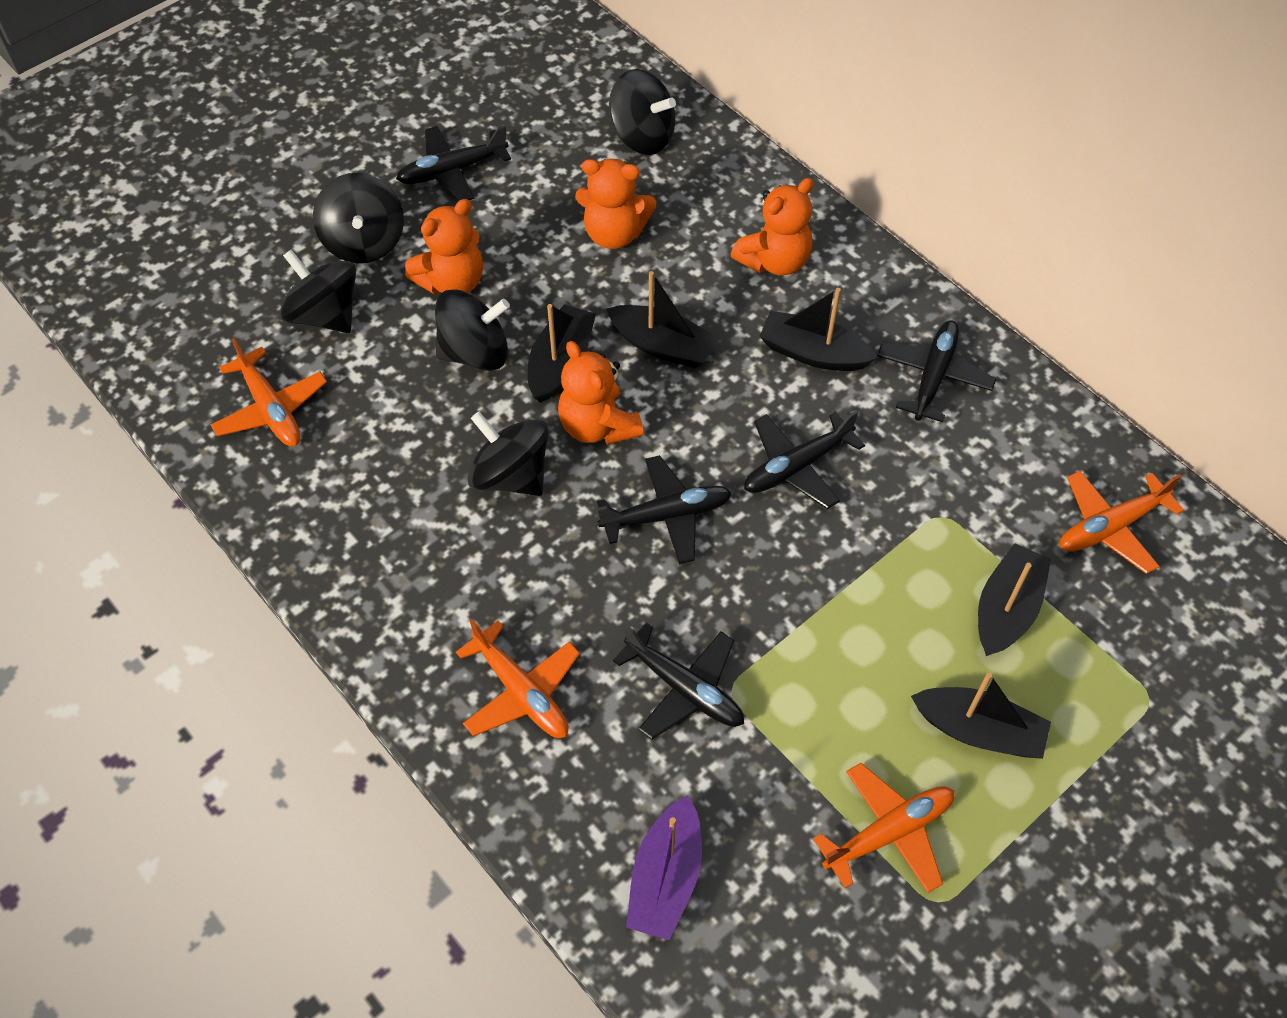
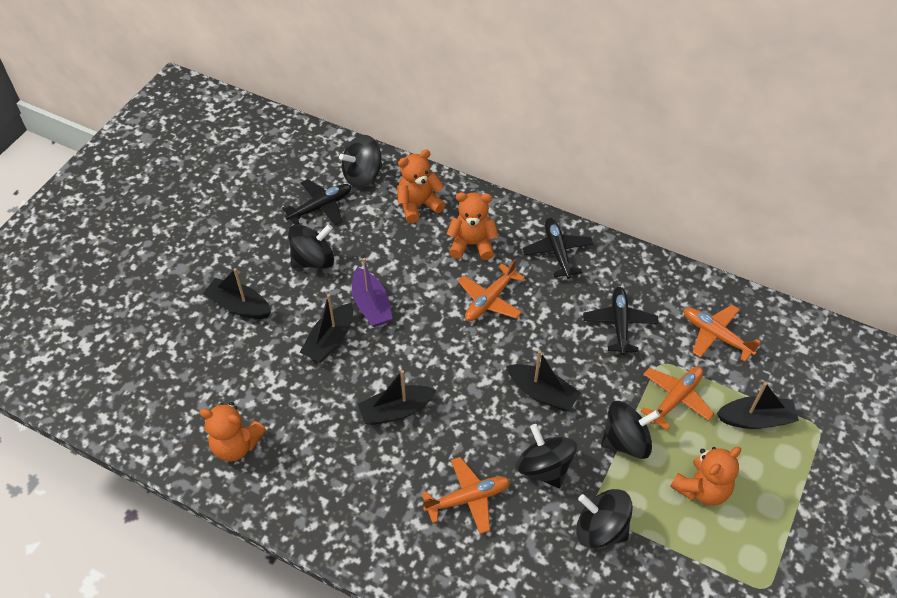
black plane: 5 -> 3

